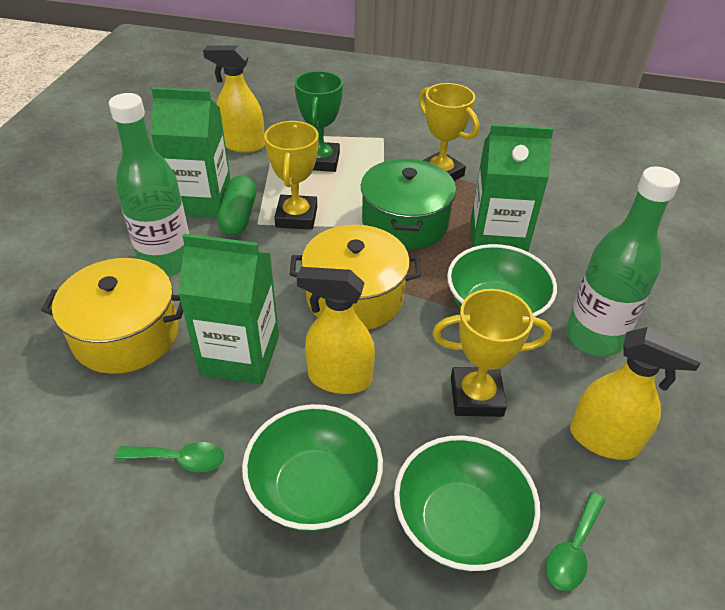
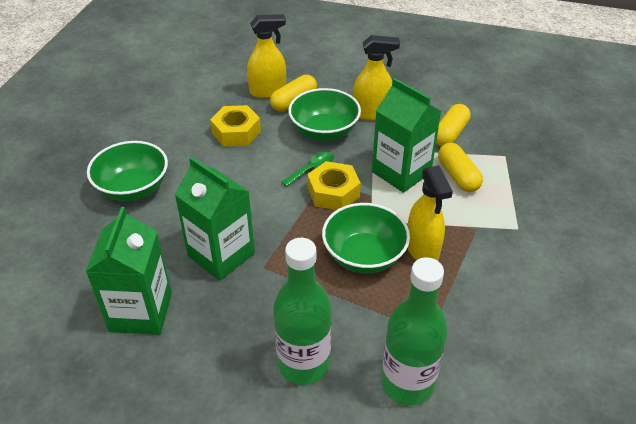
green capsule: 1 -> 0
green pot: 1 -> 0
green spoon: 2 -> 1
green trophy: 1 -> 0
yellow capsule: 0 -> 3
yellow nut: 0 -> 2
yellow pot: 2 -> 0
yellow trophy: 3 -> 0

